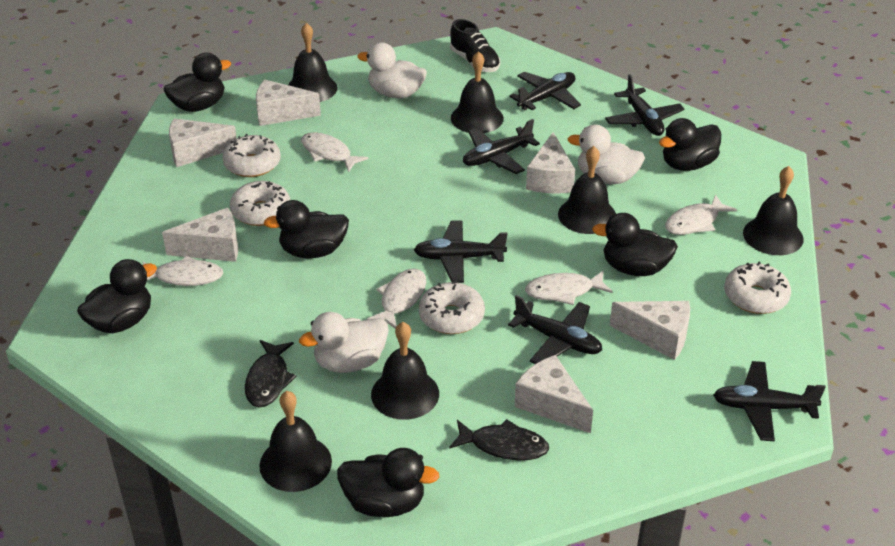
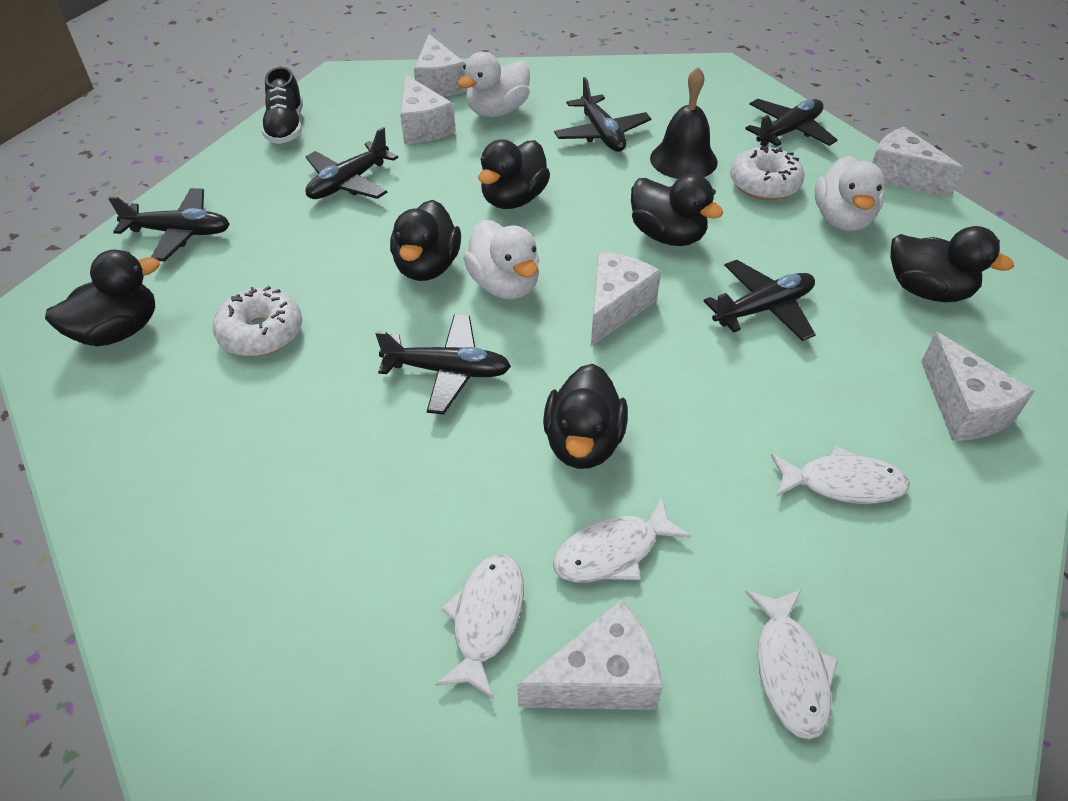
black bell: 6 -> 1
black fish: 2 -> 0
white donut: 4 -> 2
white fish: 5 -> 4

